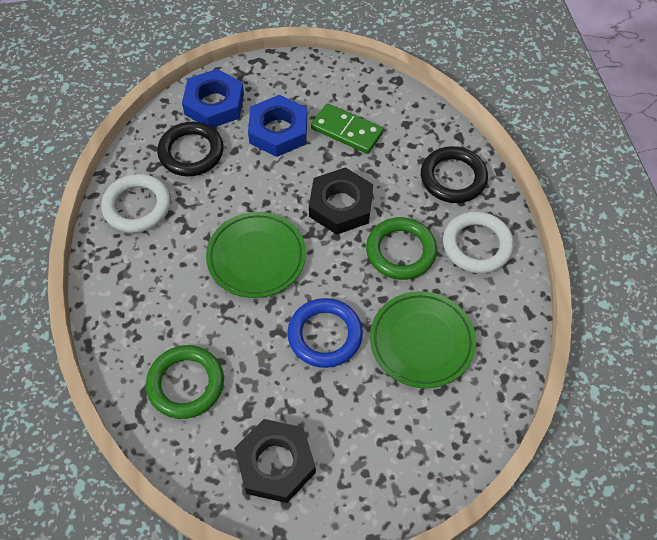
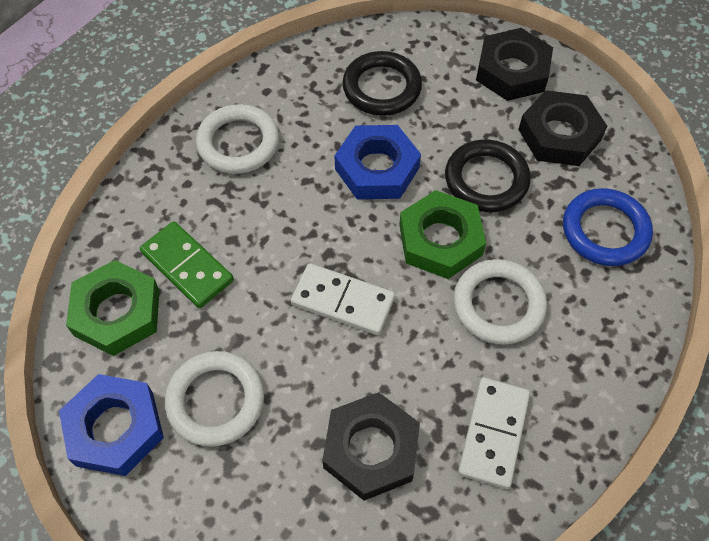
black nut: 2 -> 3
green nut: 0 -> 2
green plate: 2 -> 0
green ring: 2 -> 0
white domino: 0 -> 2
white ring: 2 -> 3

